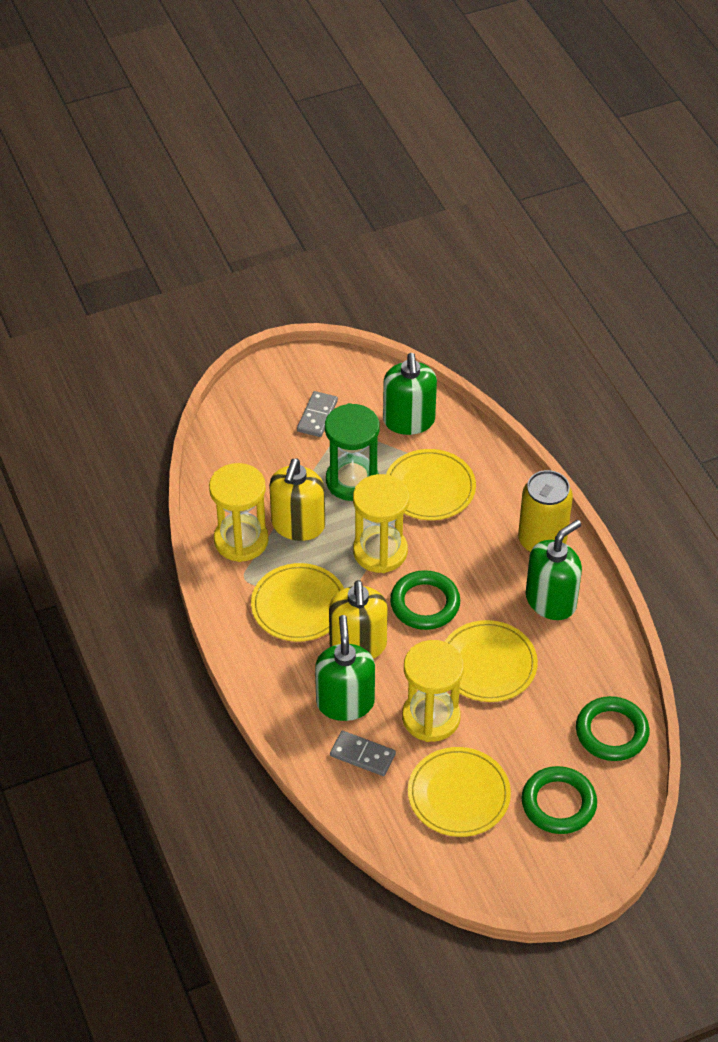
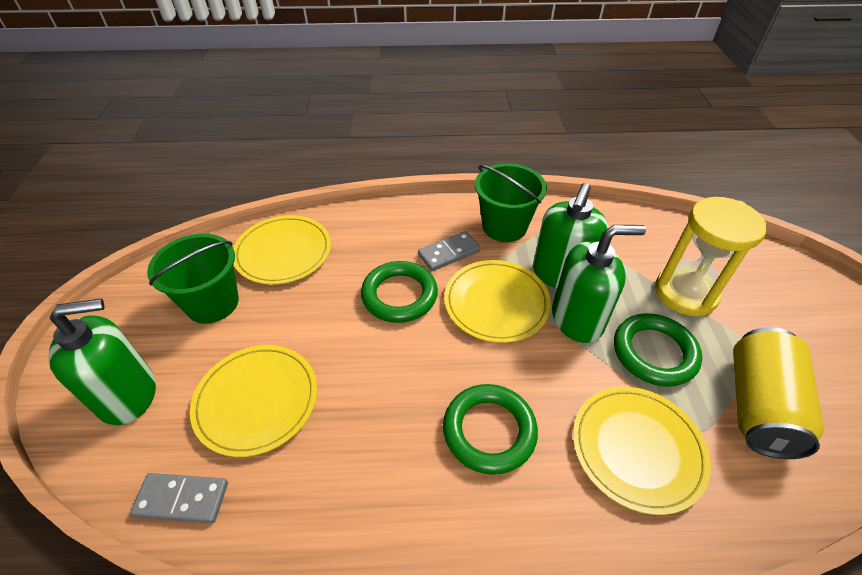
green bucket: 0 -> 2
green hourglass: 1 -> 0
yellow hourglass: 3 -> 1
yellow soap dispenser: 2 -> 0

